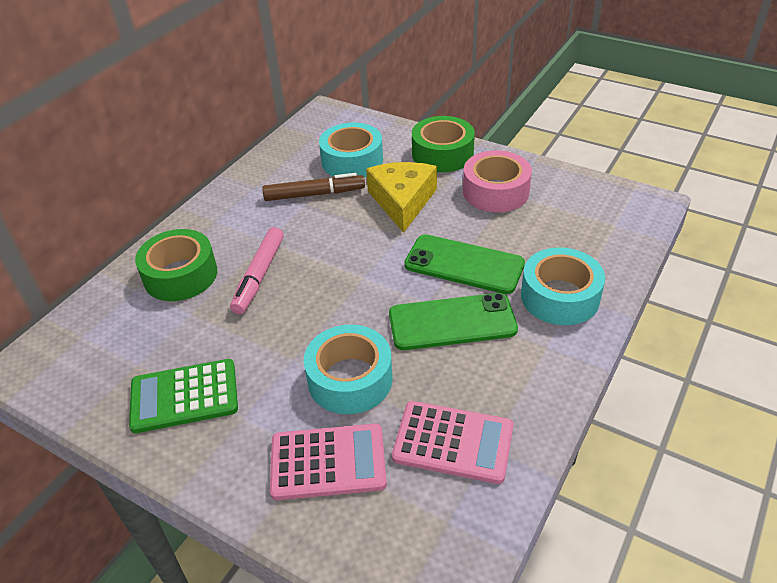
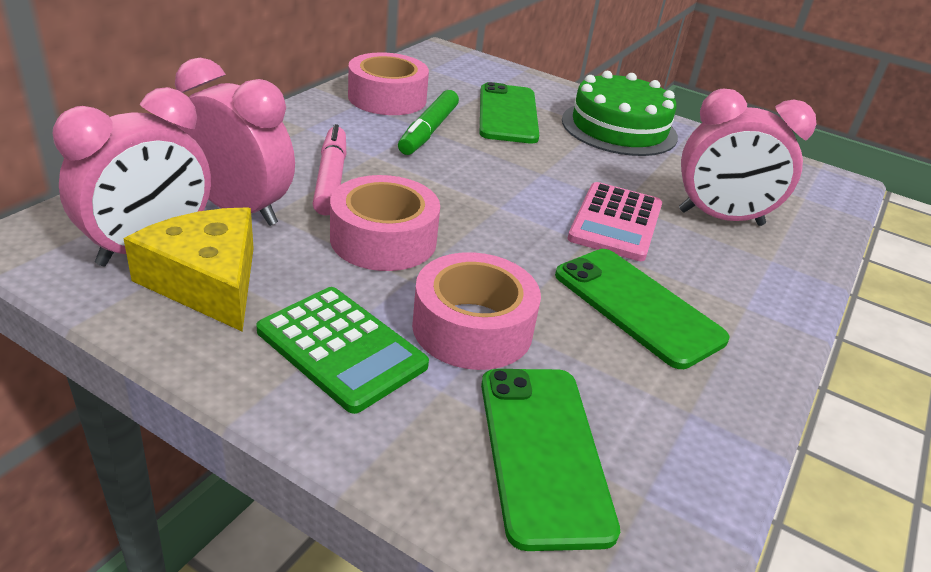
brown marker: 1 -> 0
green cake: 0 -> 1
green marker: 0 -> 1
green phone: 2 -> 3
green tape: 2 -> 0
pink calculator: 2 -> 1
pink clock: 0 -> 3
pink tape: 1 -> 3
turquoise tape: 3 -> 0

